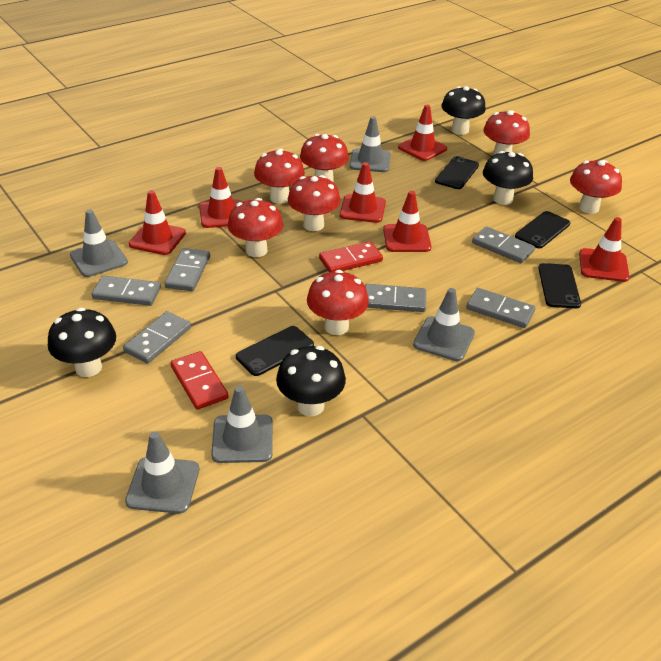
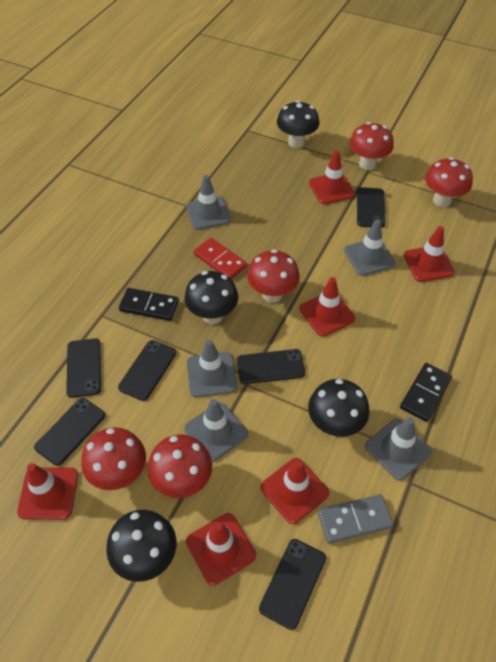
black domino: 0 -> 2
black phone: 4 -> 6
grey domino: 6 -> 1
red domino: 2 -> 1
red mushroom: 7 -> 5

